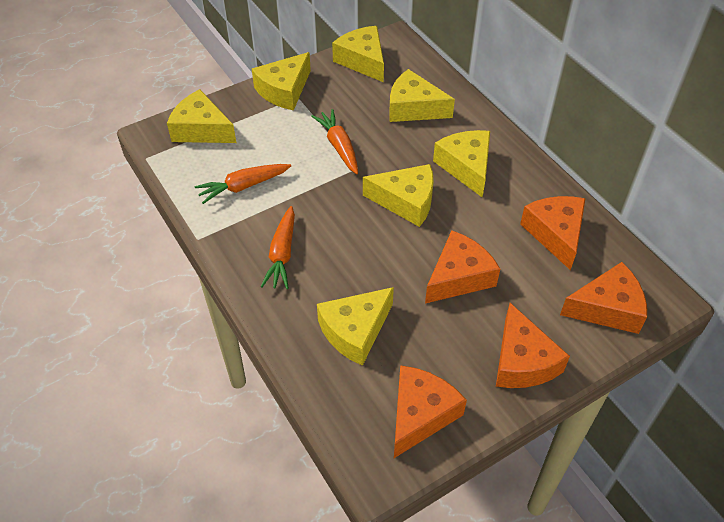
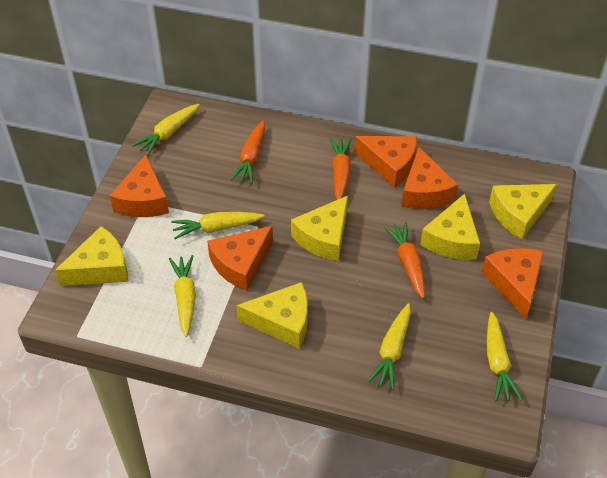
yellow carrot: 0 -> 5
yellow cheese: 7 -> 5

